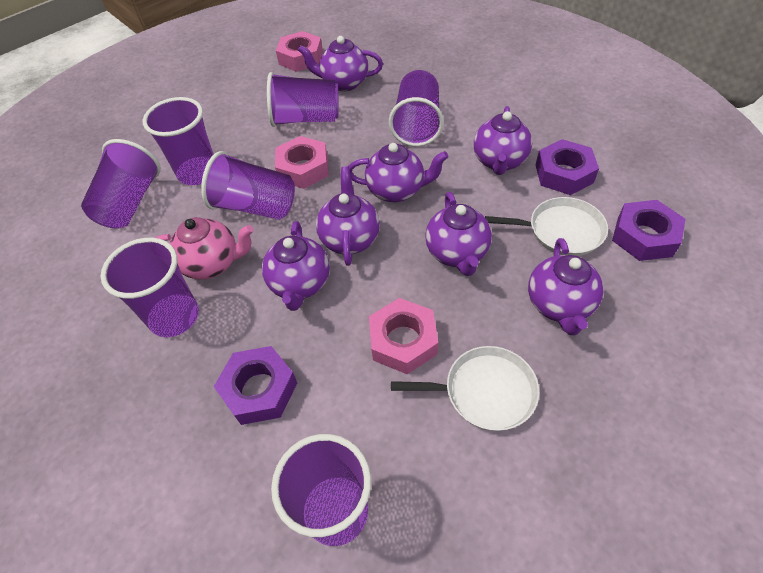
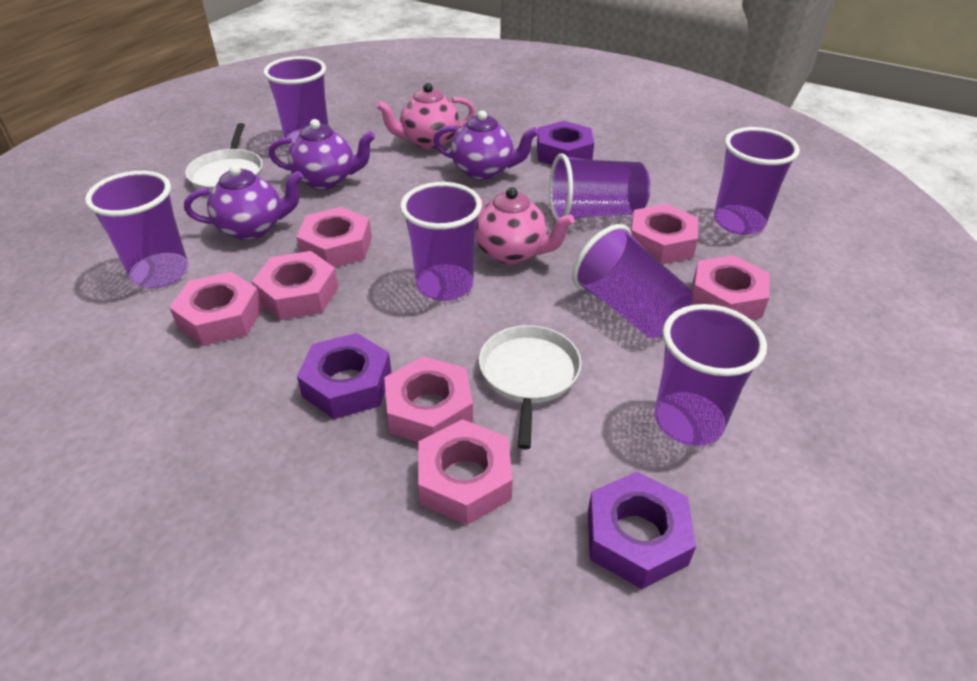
pink nut: 3 -> 7
pink teapot: 1 -> 2
purple teapot: 7 -> 3

